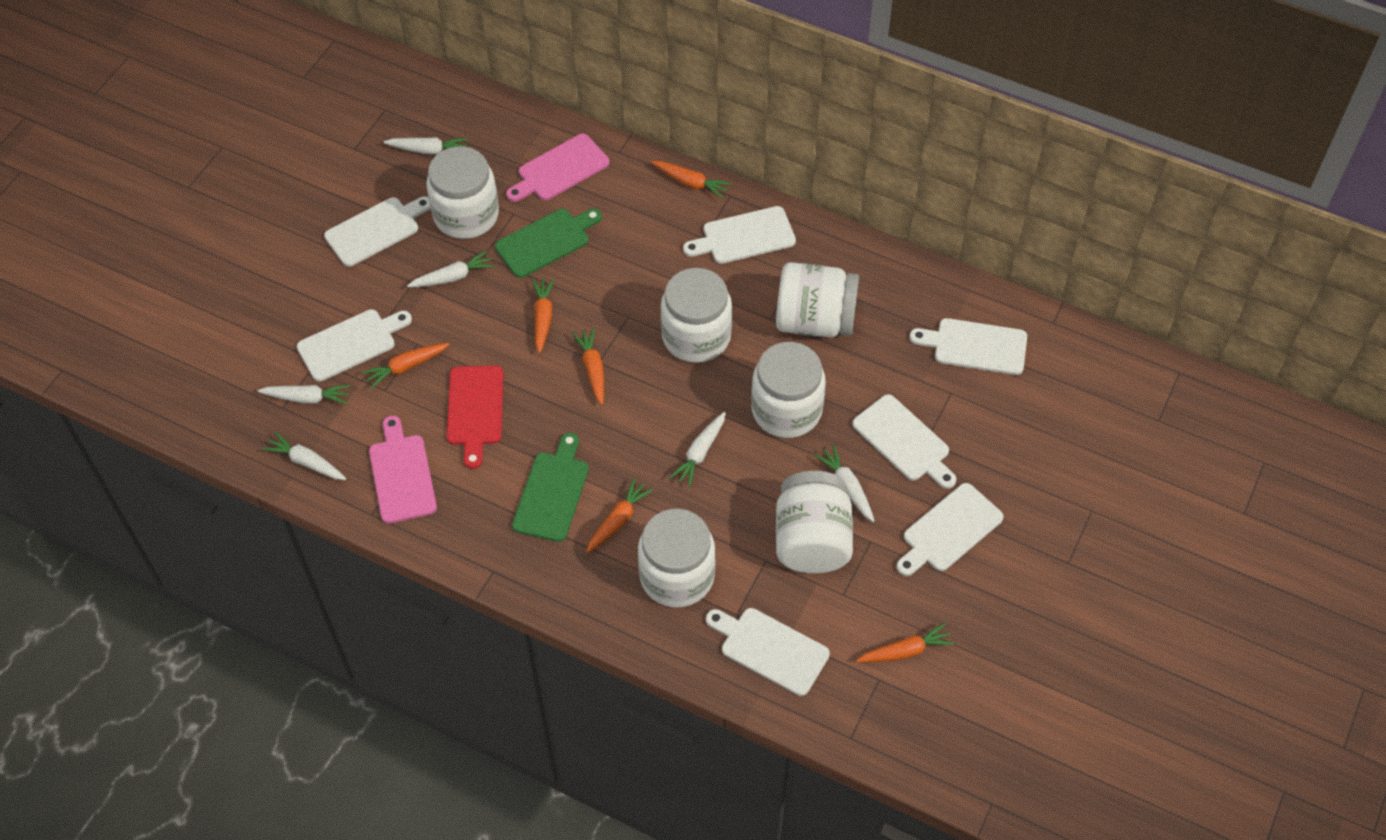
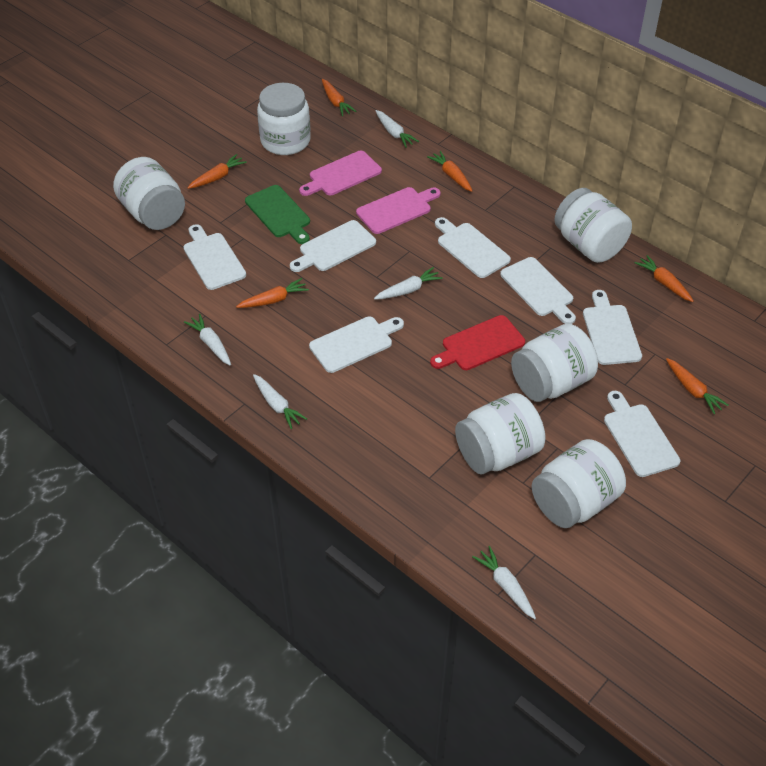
green cutting board: 2 -> 1
white carrot: 6 -> 5

